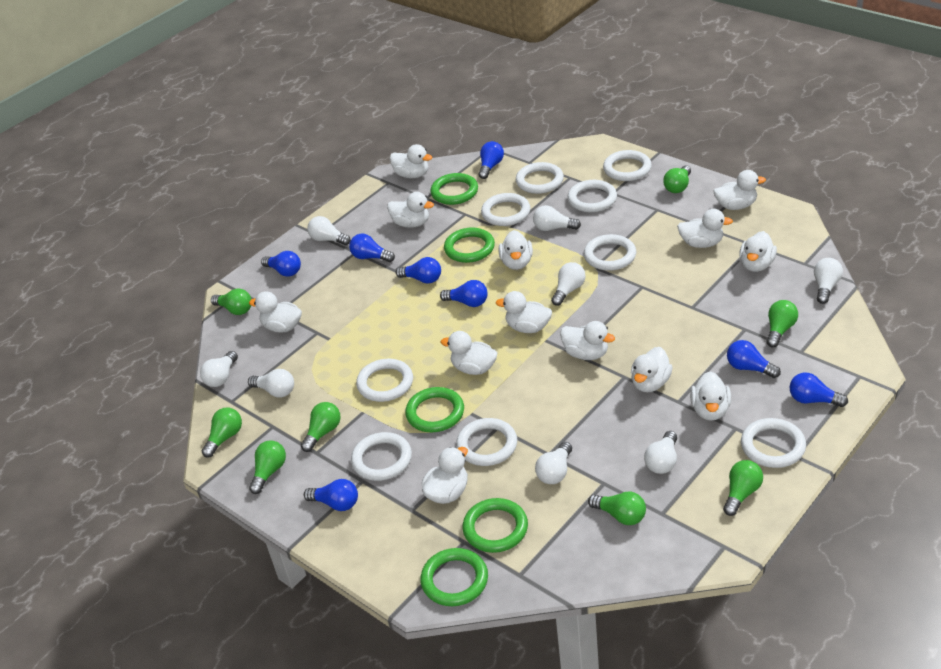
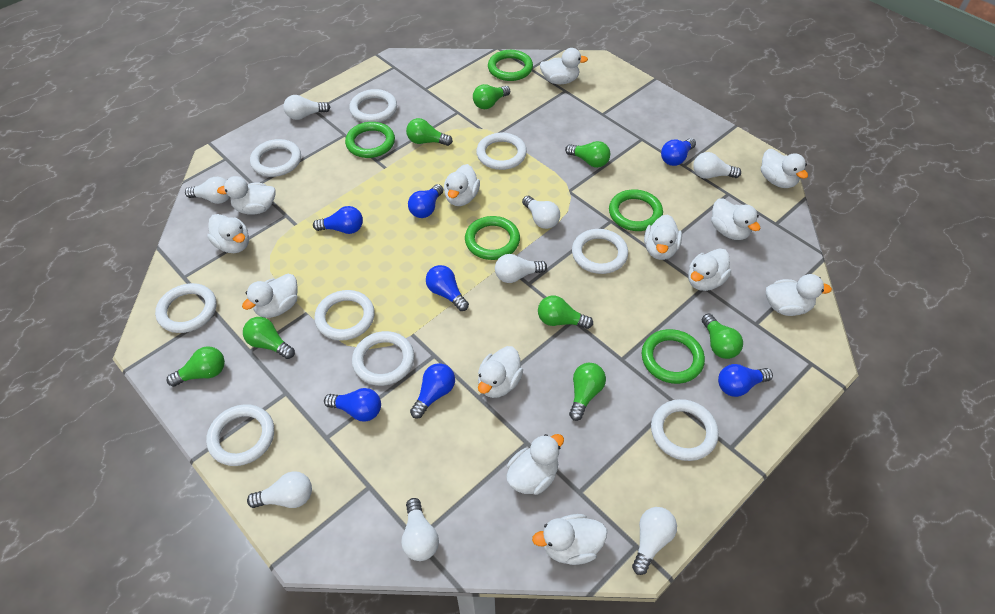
blue light bulb: 8 -> 7

